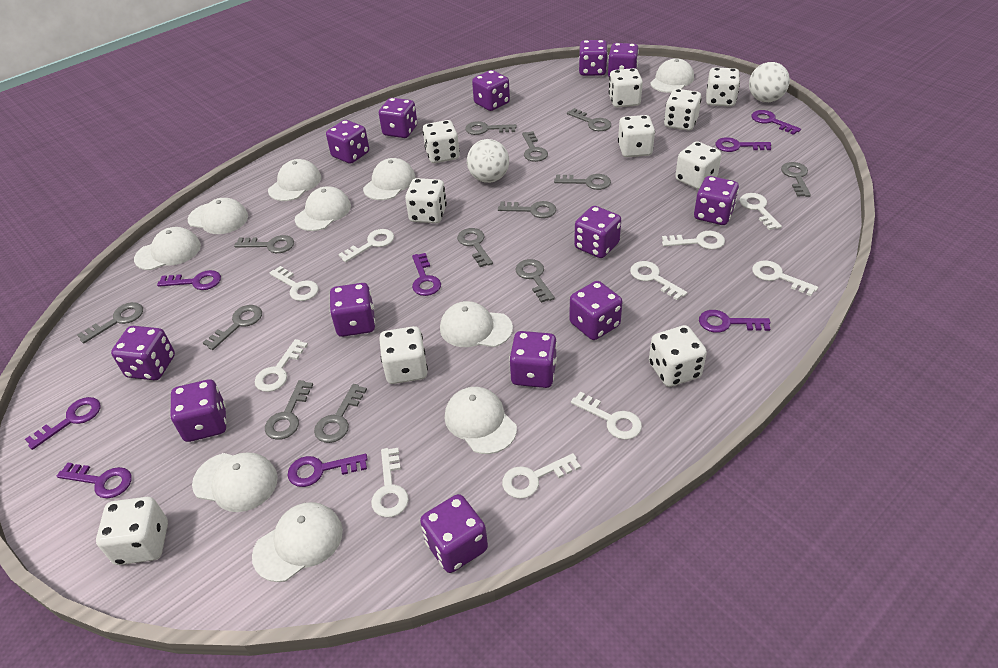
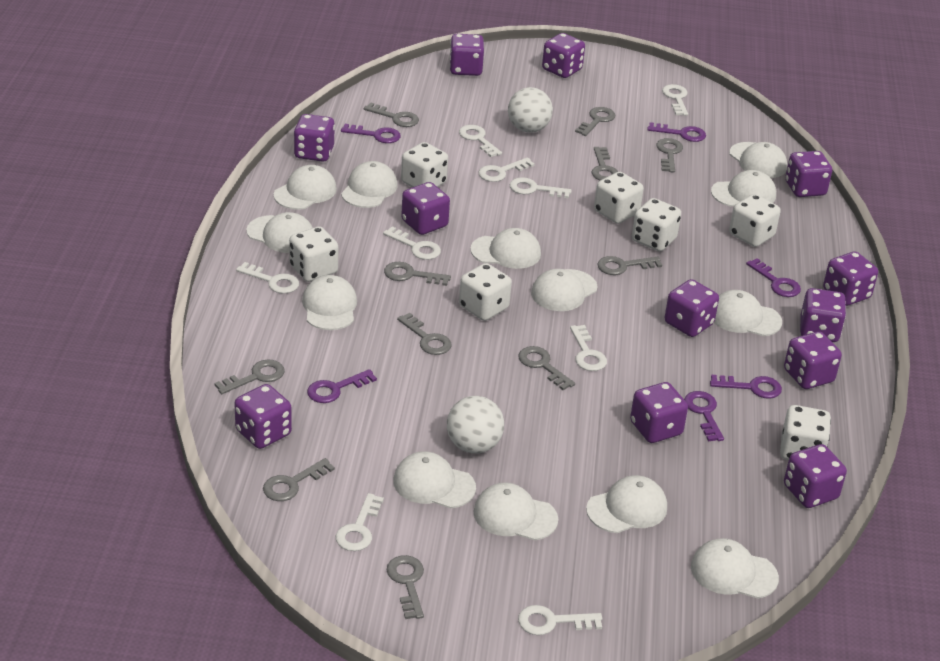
grey key: 13 -> 11
purple dice: 13 -> 12
purple key: 8 -> 6
white cap: 10 -> 13
white dice: 10 -> 7
white key: 10 -> 9

